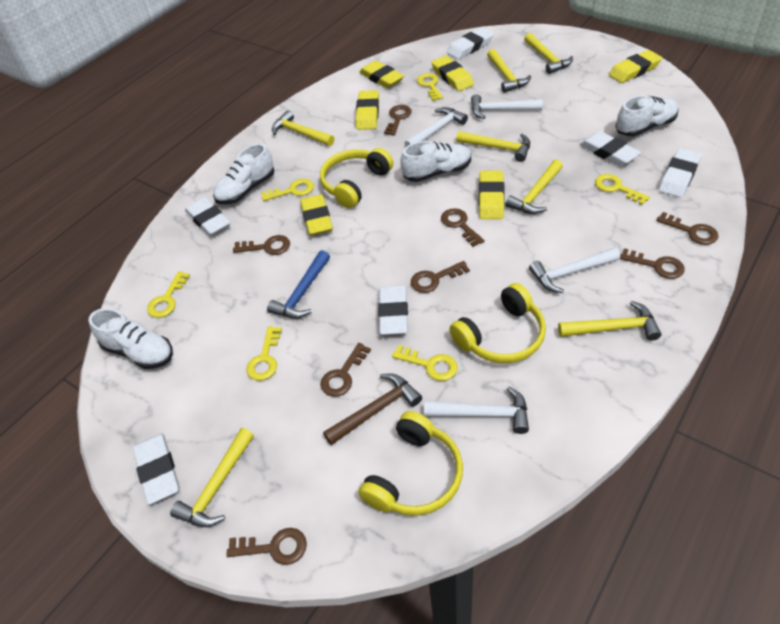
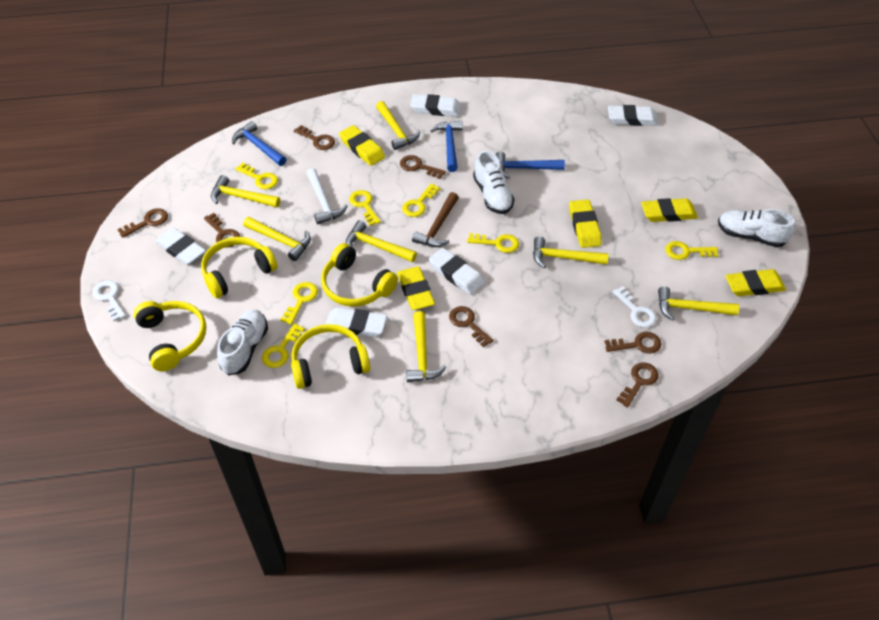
blue hammer: 1 -> 3
brown key: 8 -> 7
white eraser: 6 -> 5
white hammer: 4 -> 1
white key: 0 -> 2
white shoe: 4 -> 3
yellow eraser: 6 -> 5
yellow headphones: 3 -> 4
yellow key: 6 -> 7

